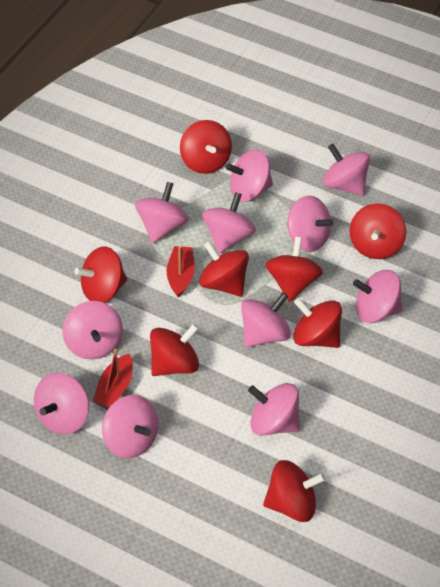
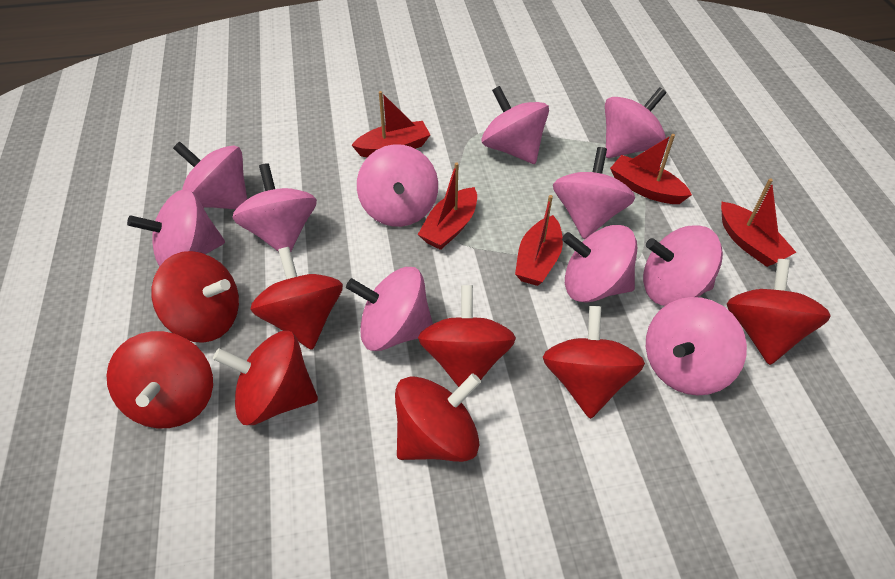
red boat: 2 -> 5

